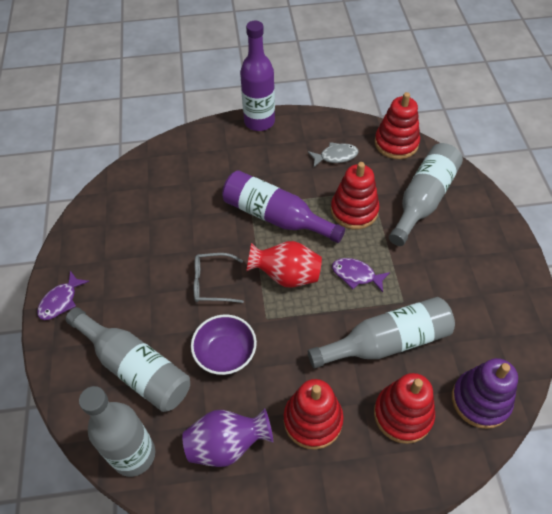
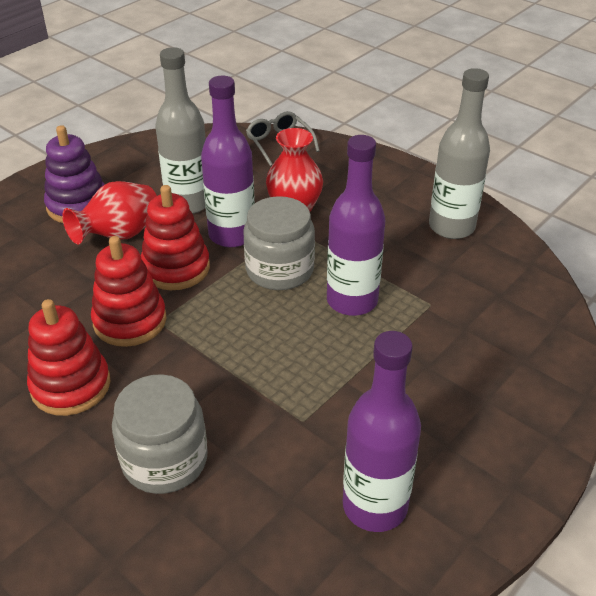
grey bottle: 4 -> 2
grey fish: 1 -> 0
grey jar: 0 -> 2
purple bottle: 2 -> 3
purple bowl: 1 -> 0
purple fish: 2 -> 0
purple vase: 1 -> 0
red stacking toy: 4 -> 3
red vase: 1 -> 2

